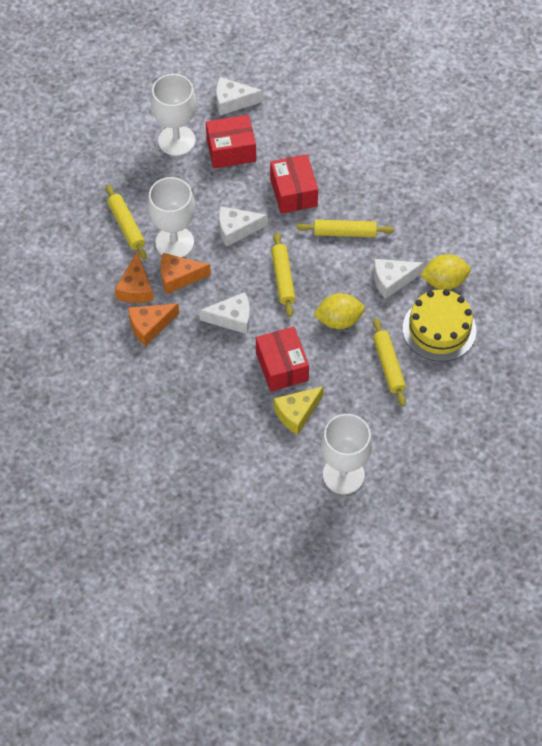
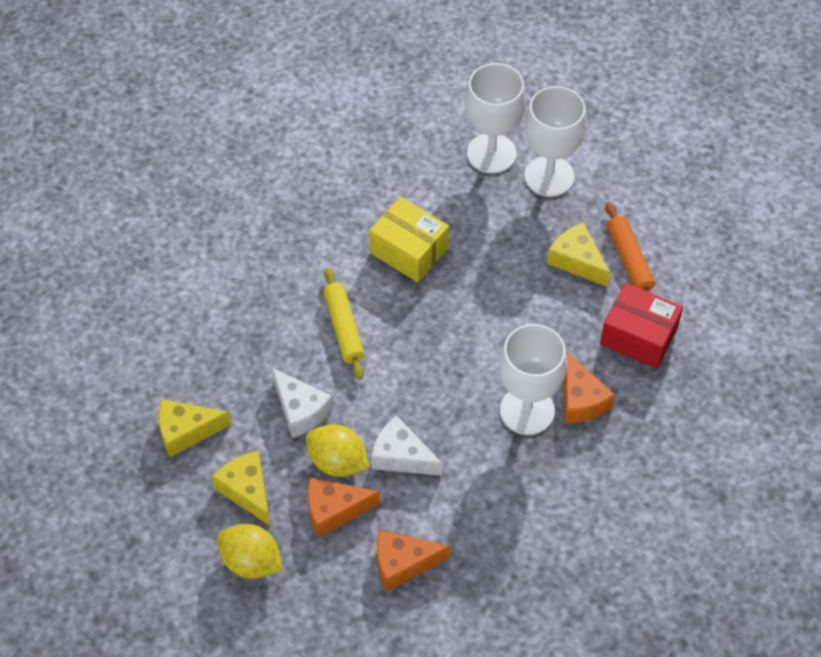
orange rolling pin: 0 -> 1
red box: 3 -> 1
white cheese: 4 -> 2
yellow box: 0 -> 1
yellow cake: 1 -> 0
yellow cheese: 1 -> 3
yellow rolling pin: 4 -> 1

